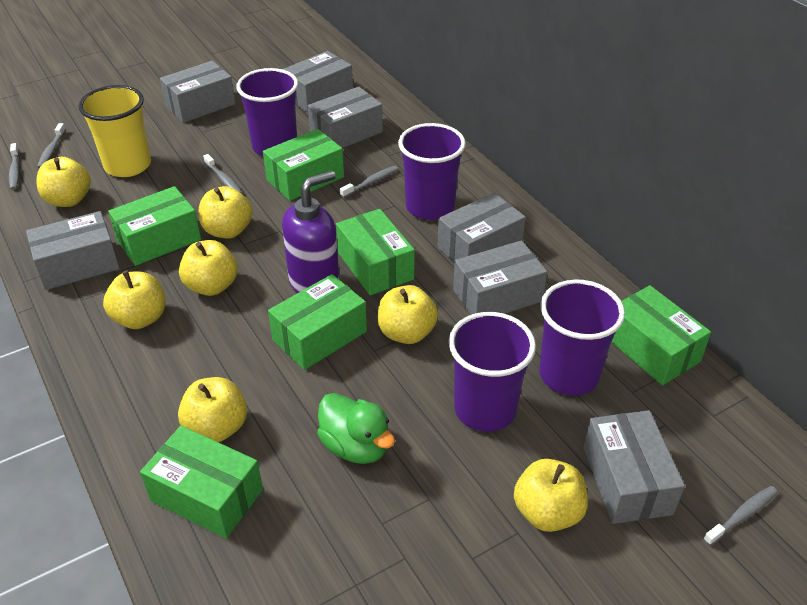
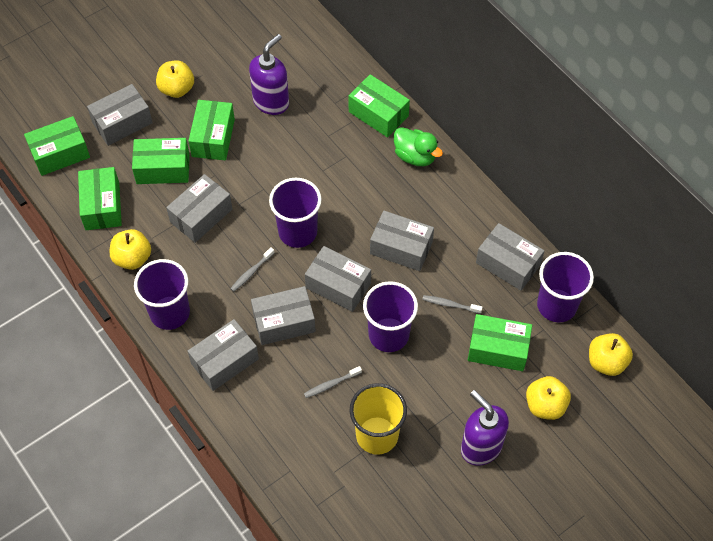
grey toothbrush: 5 -> 3
purple soap dispenser: 1 -> 2
yellow apple: 7 -> 4

